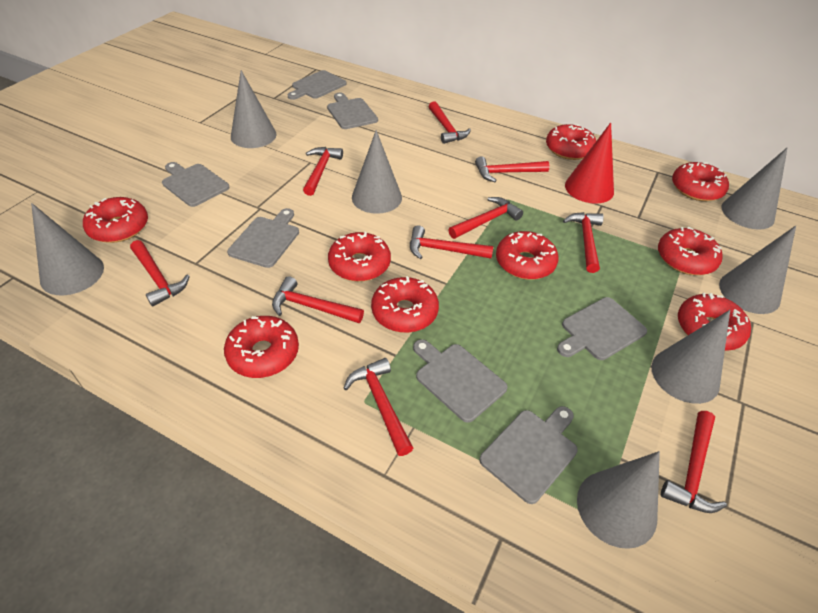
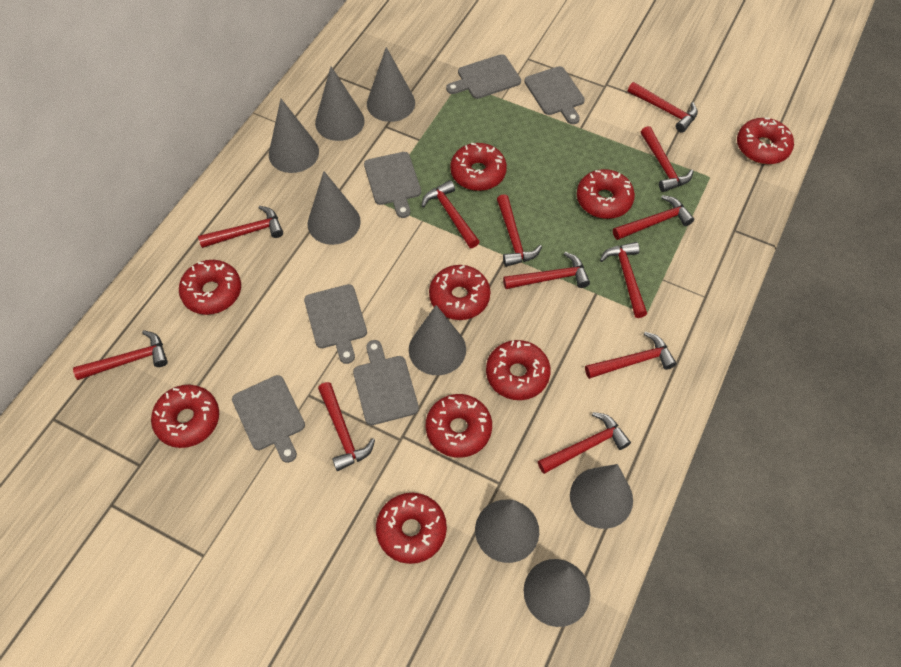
grey cone: 7 -> 8
grey cutting board: 7 -> 6
red cone: 1 -> 0
red hammer: 10 -> 12

